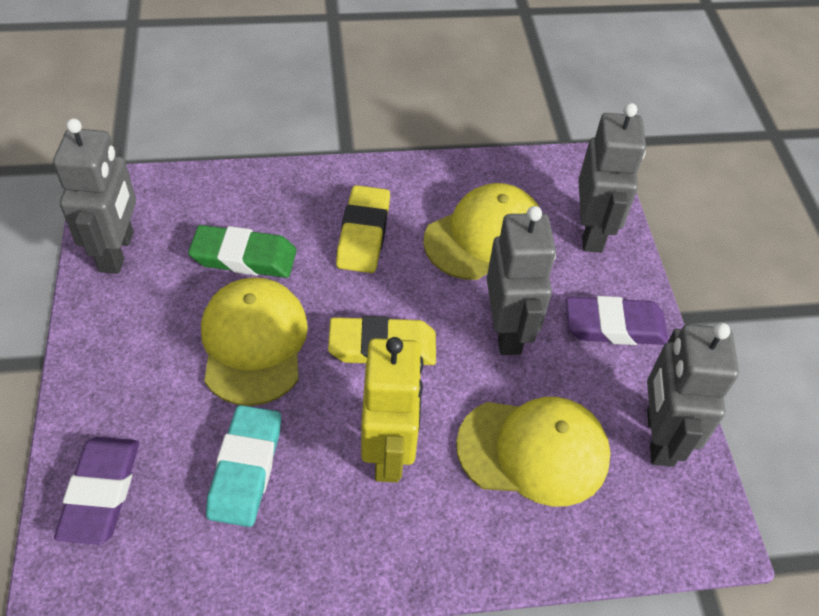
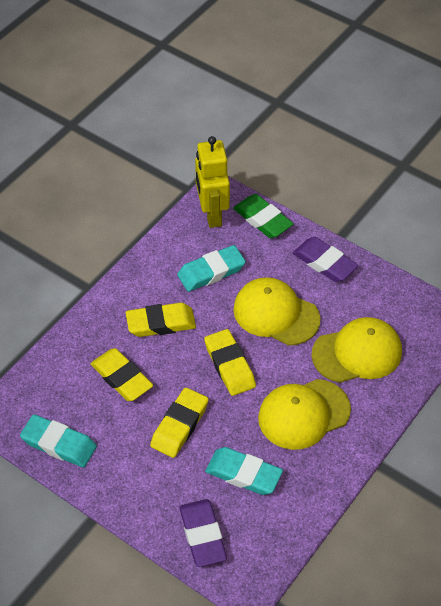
grey robot: 4 -> 0
turquoise eraser: 1 -> 3
yellow eraser: 2 -> 4

